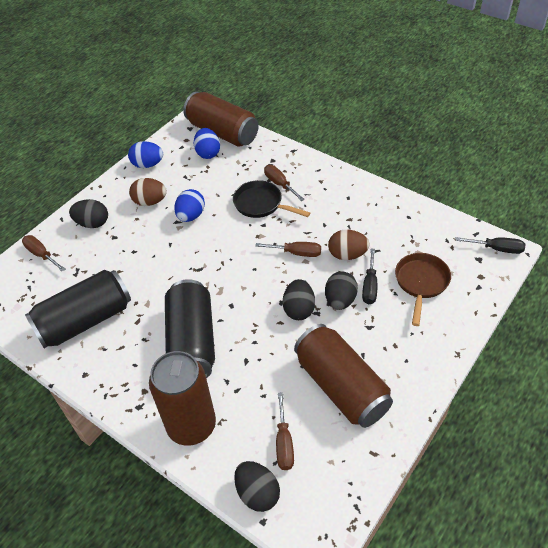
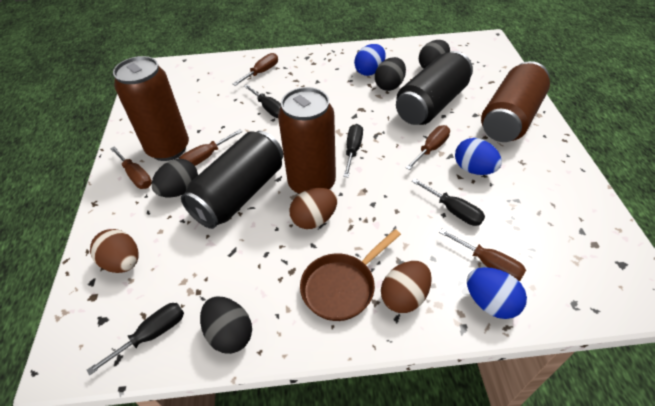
black pan: 1 -> 0
black screwdriver: 2 -> 4
brown egg: 2 -> 3
brown screwdriver: 4 -> 5

